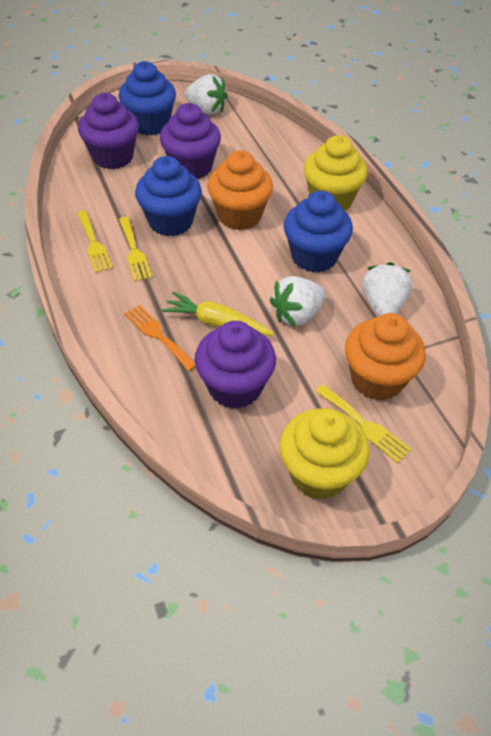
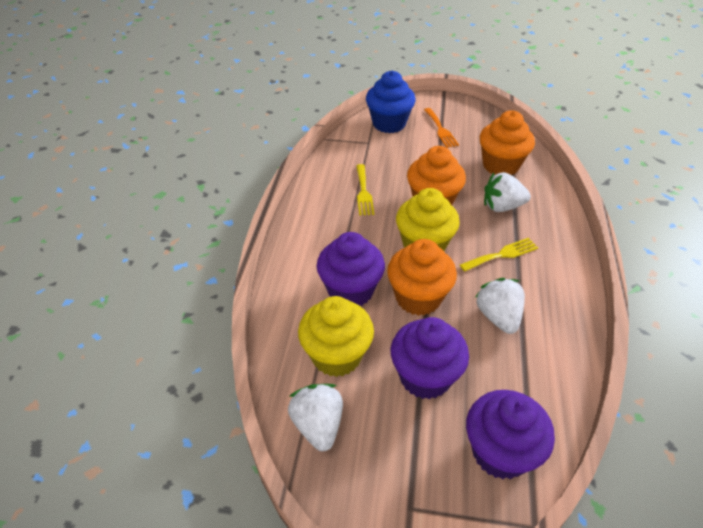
blue cupcake: 3 -> 1
orange cupcake: 2 -> 3
yellow carrot: 1 -> 0
yellow fork: 3 -> 2

